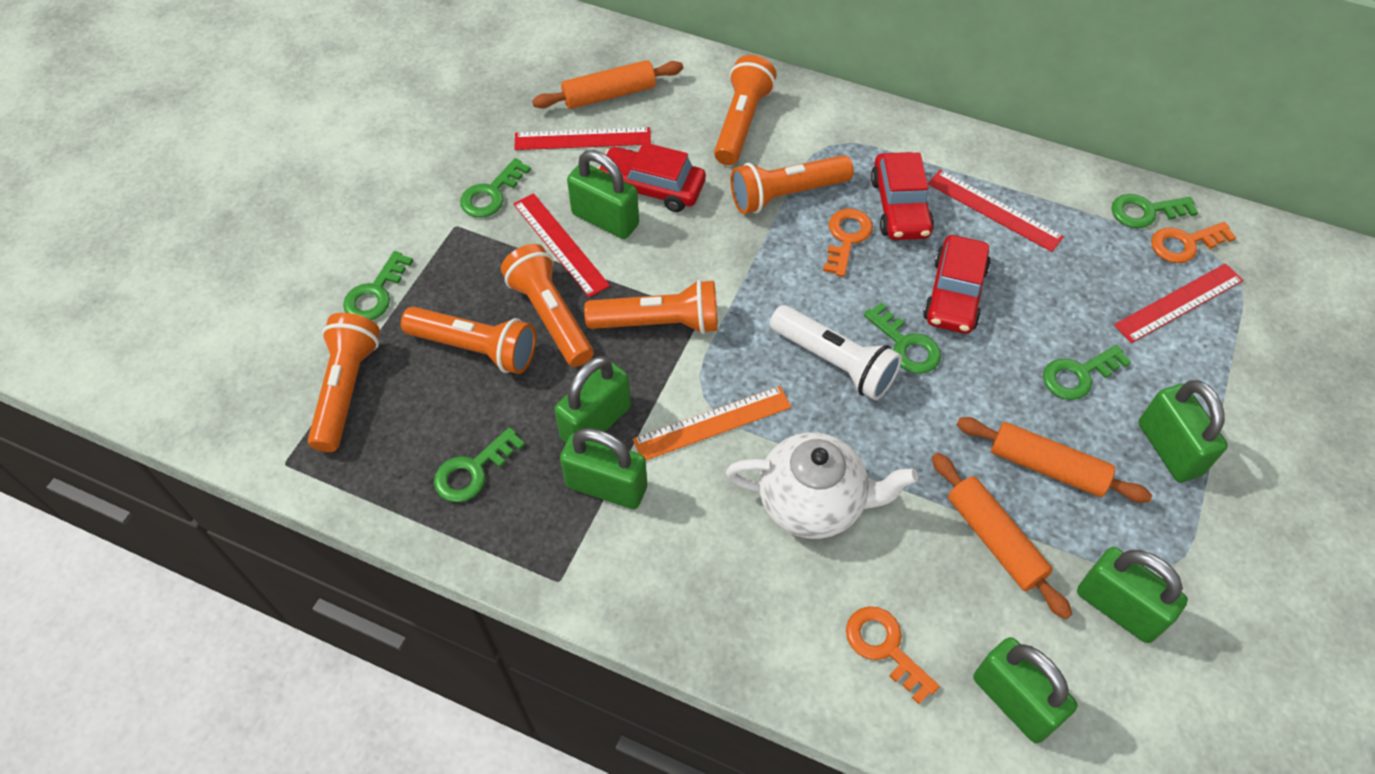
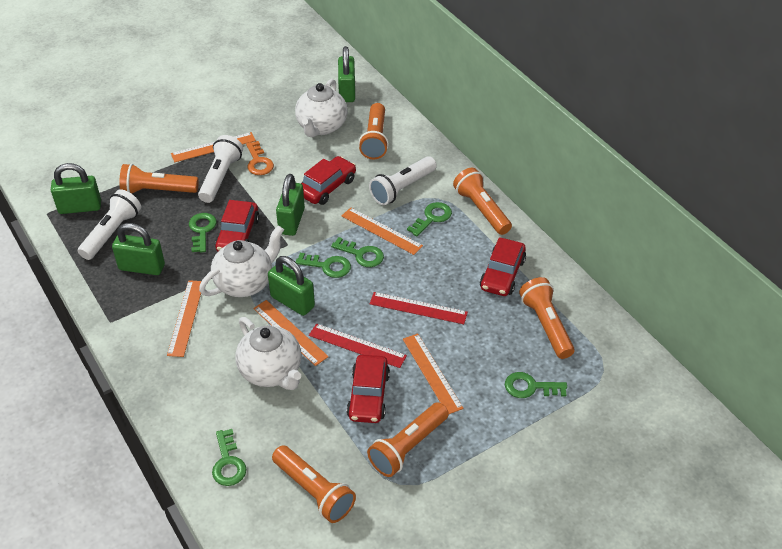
green padlock: 6 -> 5
orange key: 3 -> 1
orange rolling pin: 3 -> 0
orange ruler: 1 -> 5
red car: 3 -> 4
red ruler: 4 -> 2
white flashlight: 1 -> 3
white teapot: 1 -> 3

